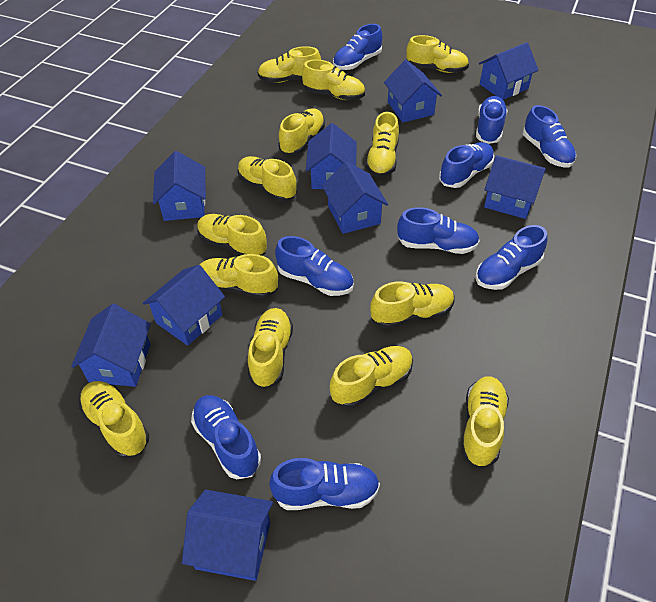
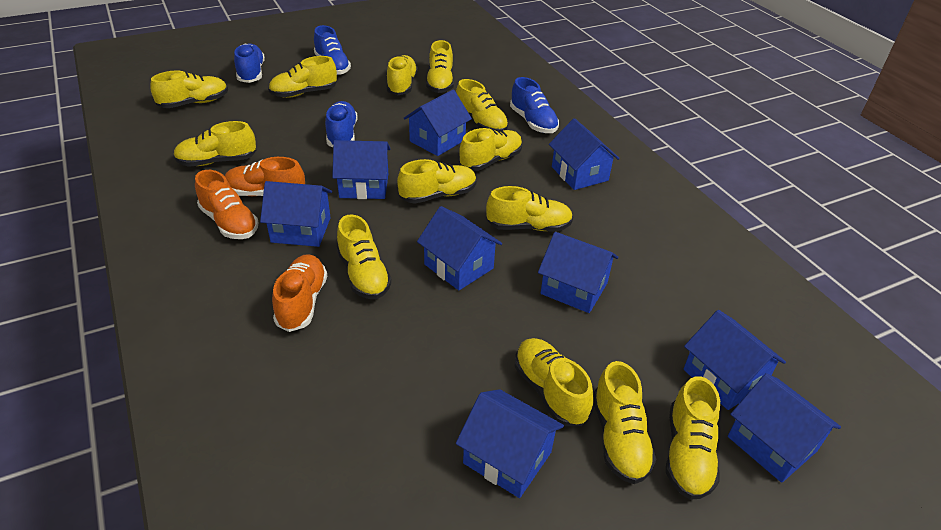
blue shoe: 9 -> 4
orange shoe: 0 -> 3

